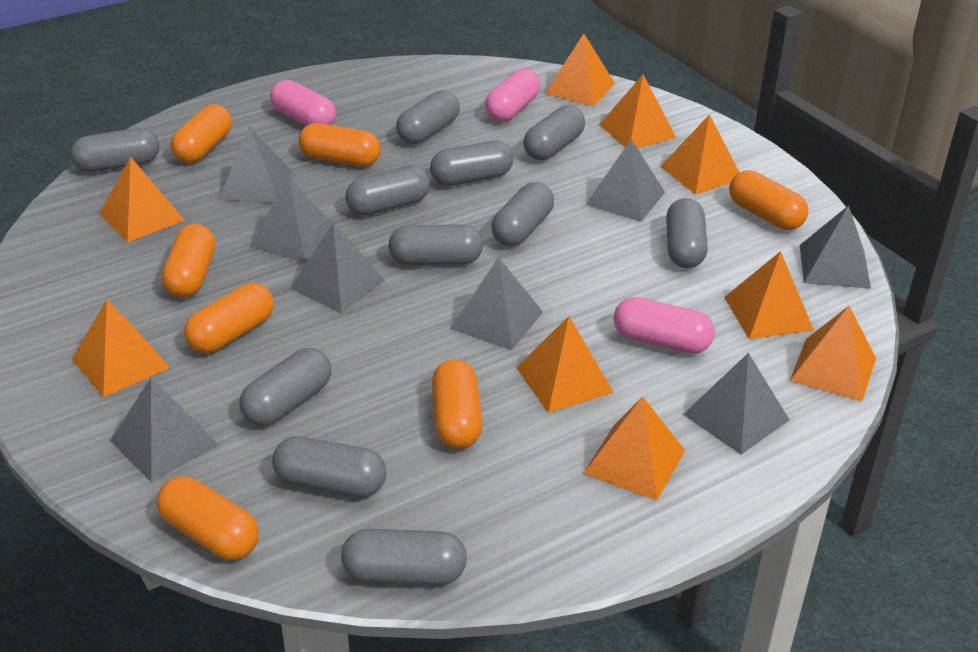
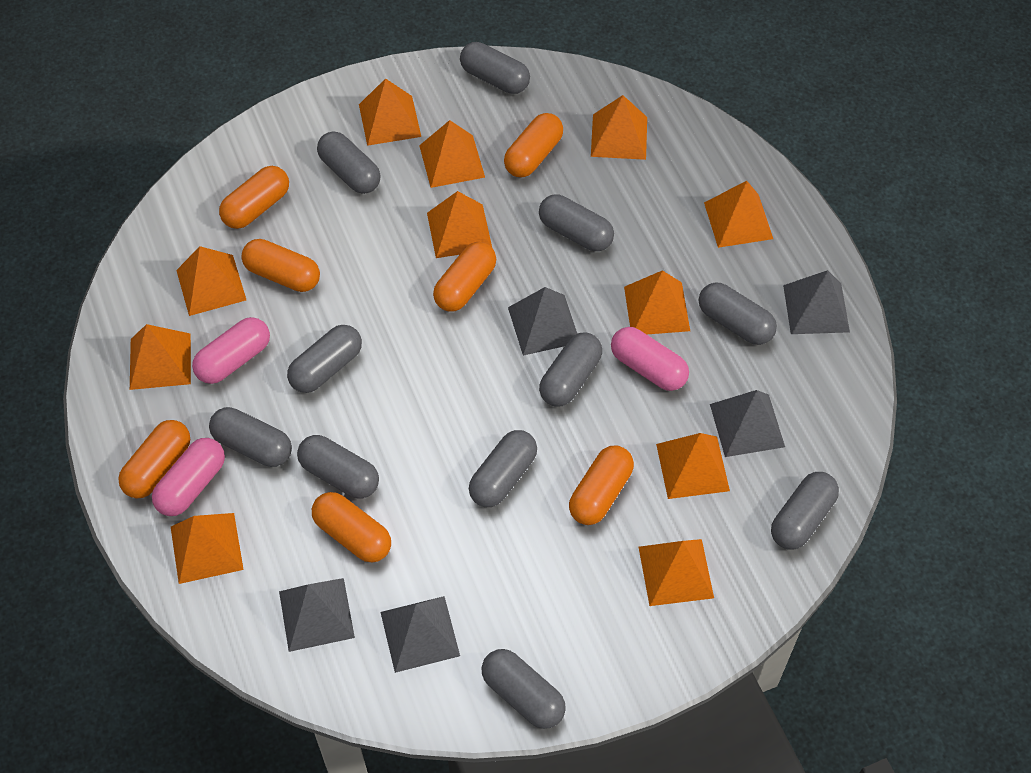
grey pyramid: 8 -> 5
orange pyramid: 9 -> 11

